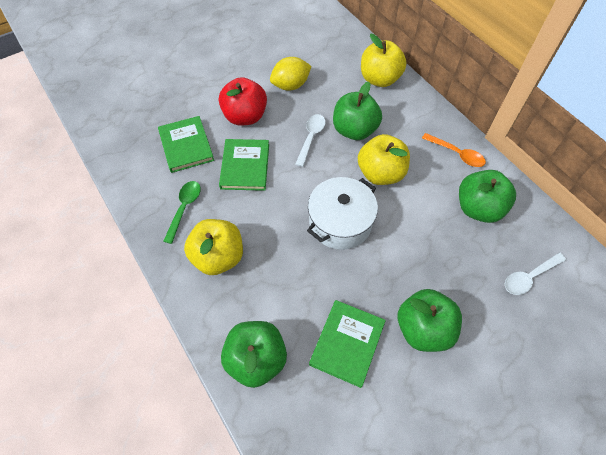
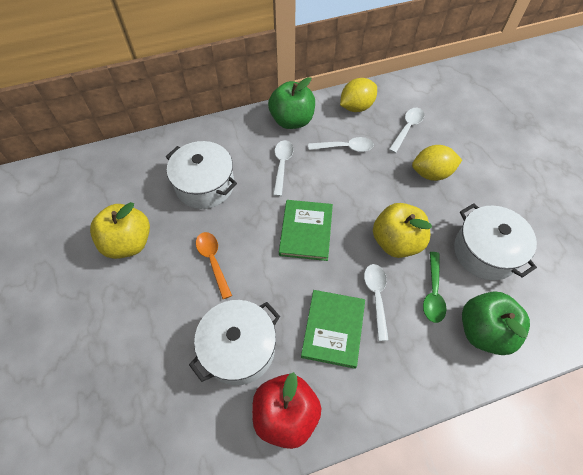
green apple: 4 -> 2
green book: 3 -> 2
white pot: 1 -> 3
white spoon: 2 -> 4
yellow apple: 3 -> 2
yellow lemon: 1 -> 2

